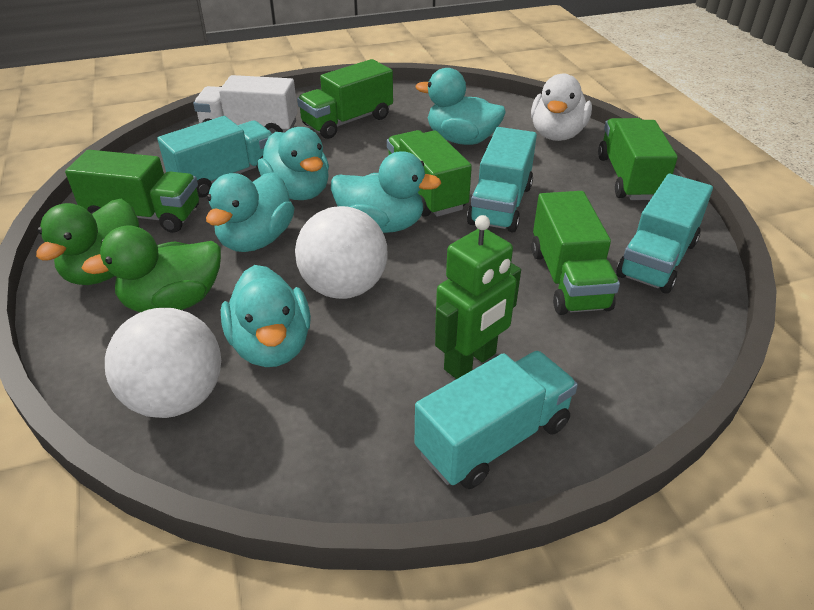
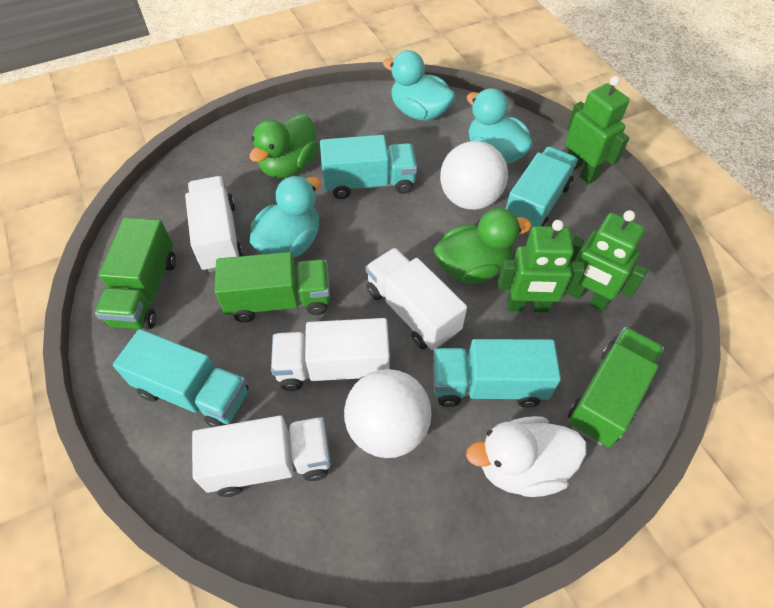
green robot: 1 -> 3
green truck: 5 -> 3
turquoise duck: 5 -> 3
white truck: 1 -> 4

